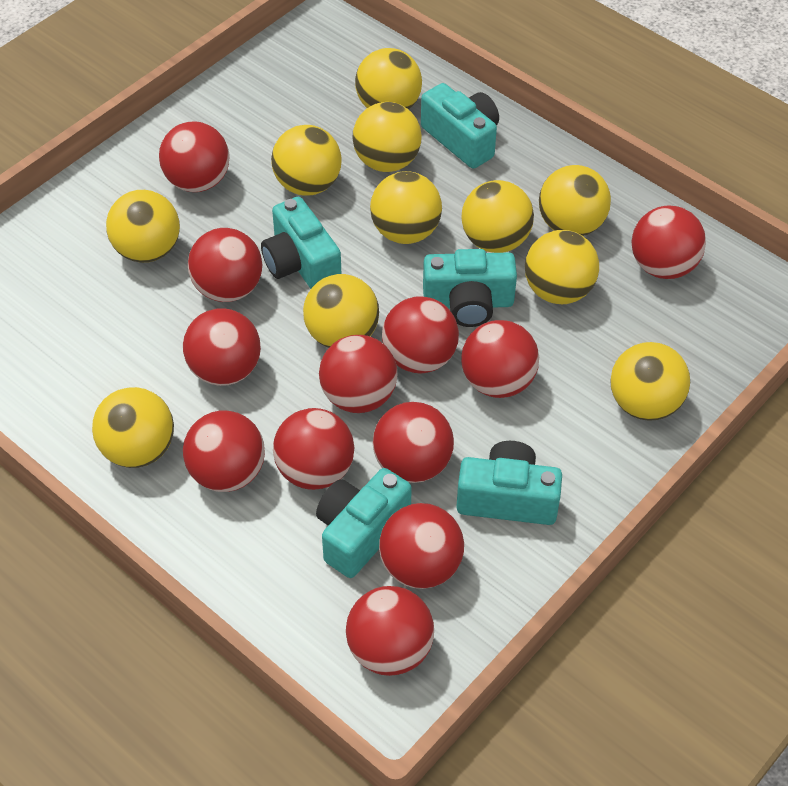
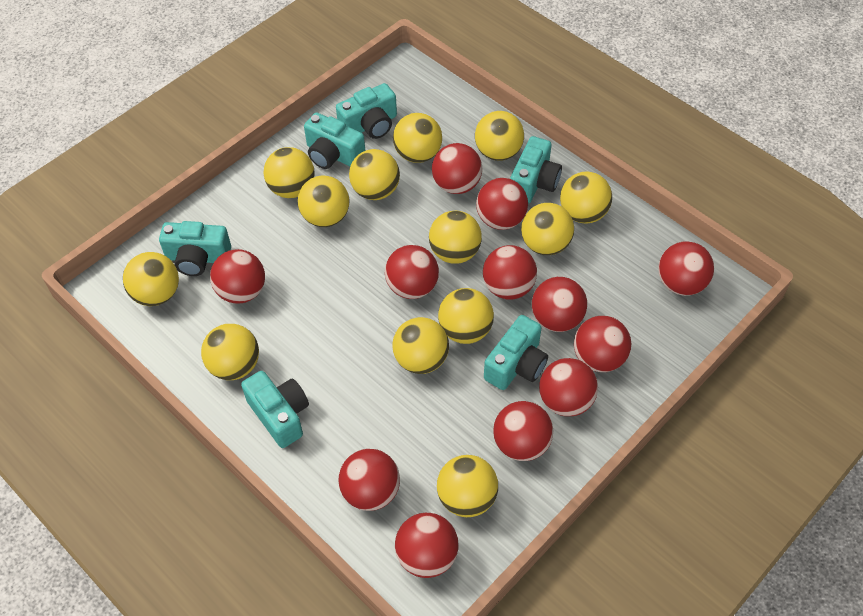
turquoise camera: 5 -> 6
yellow ball: 11 -> 13

